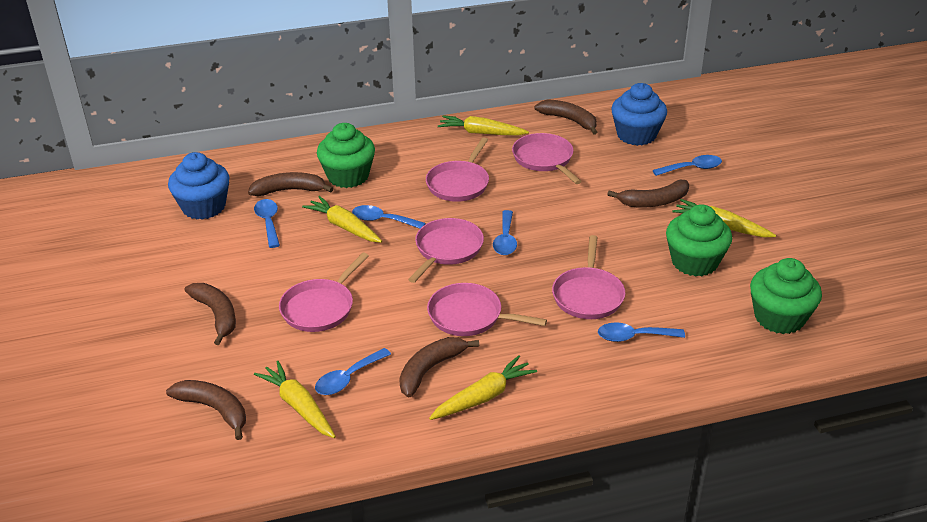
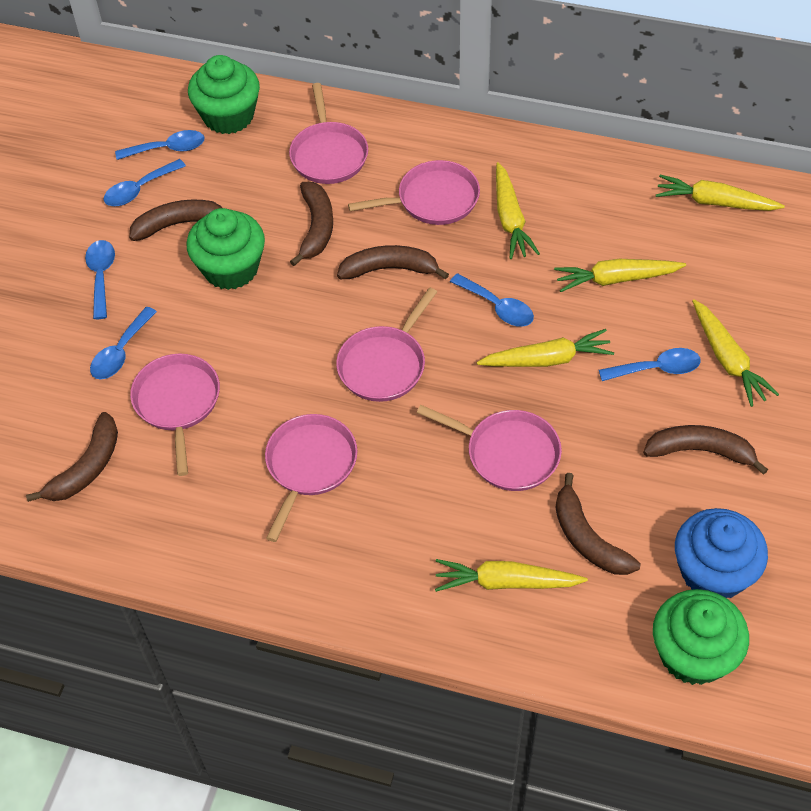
blue cupcake: 2 -> 1
yellow carrot: 5 -> 6

